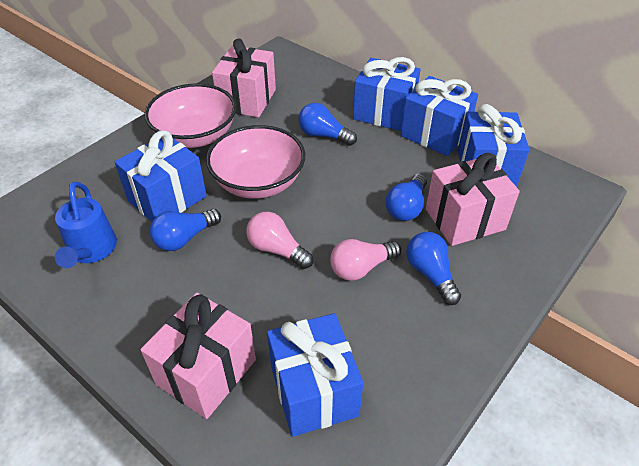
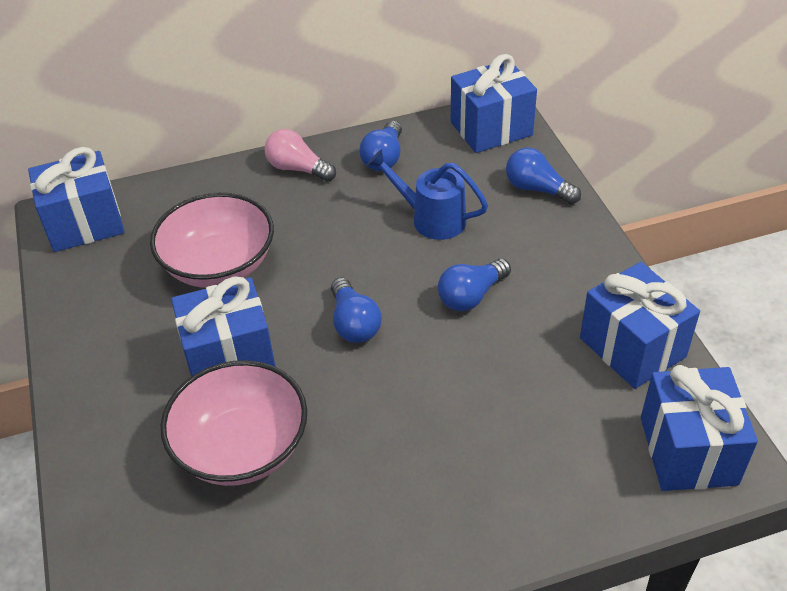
pink gift: 3 -> 0
pink light bulb: 2 -> 1

